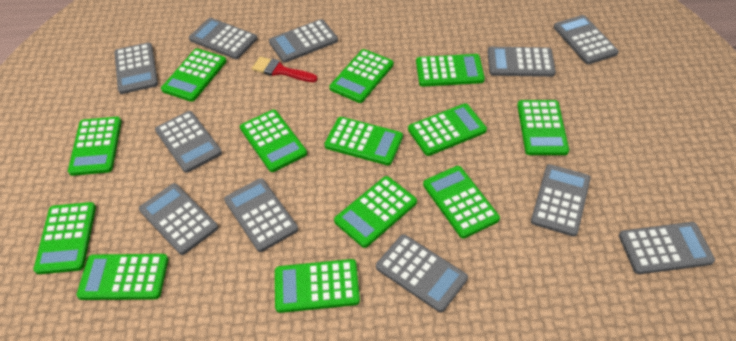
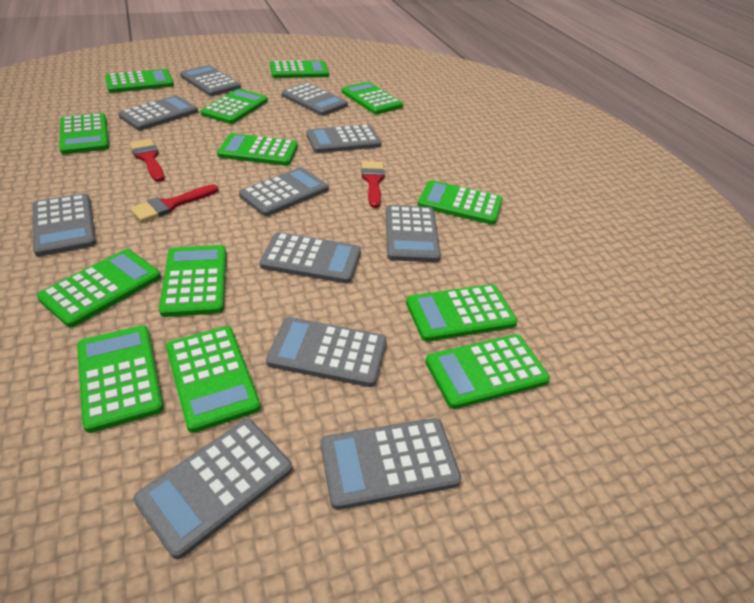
red brush: 1 -> 3

